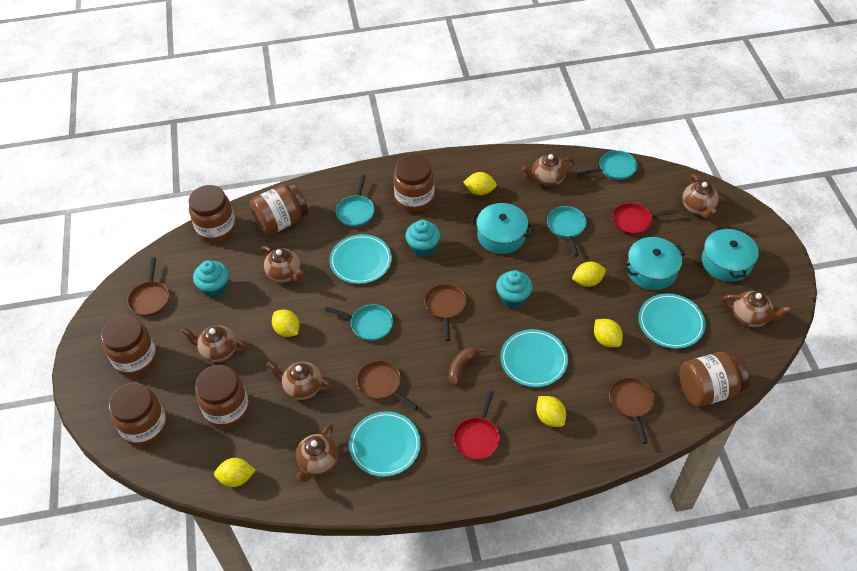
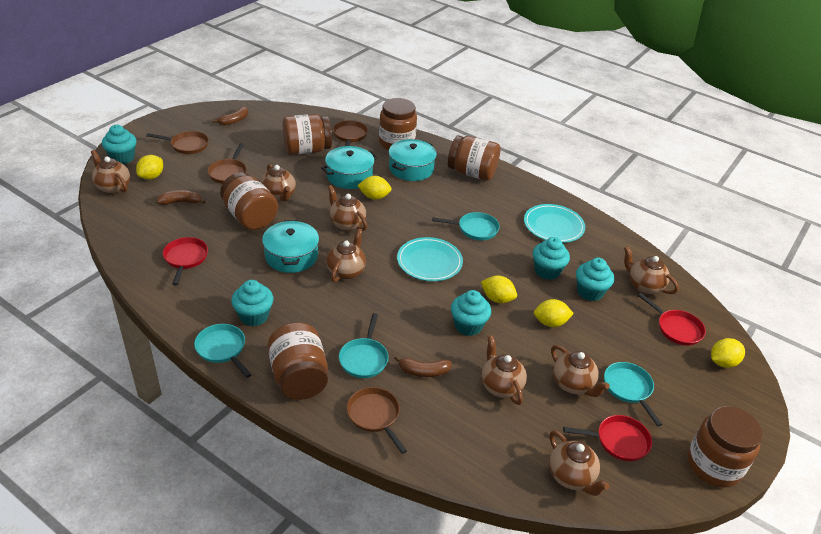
brown banana: 1 -> 3
brown jar: 7 -> 6
brown teapot: 7 -> 8
red pan: 2 -> 3
turquoise cupcake: 3 -> 5
turquoise plate: 4 -> 2
yellow lemon: 6 -> 5

